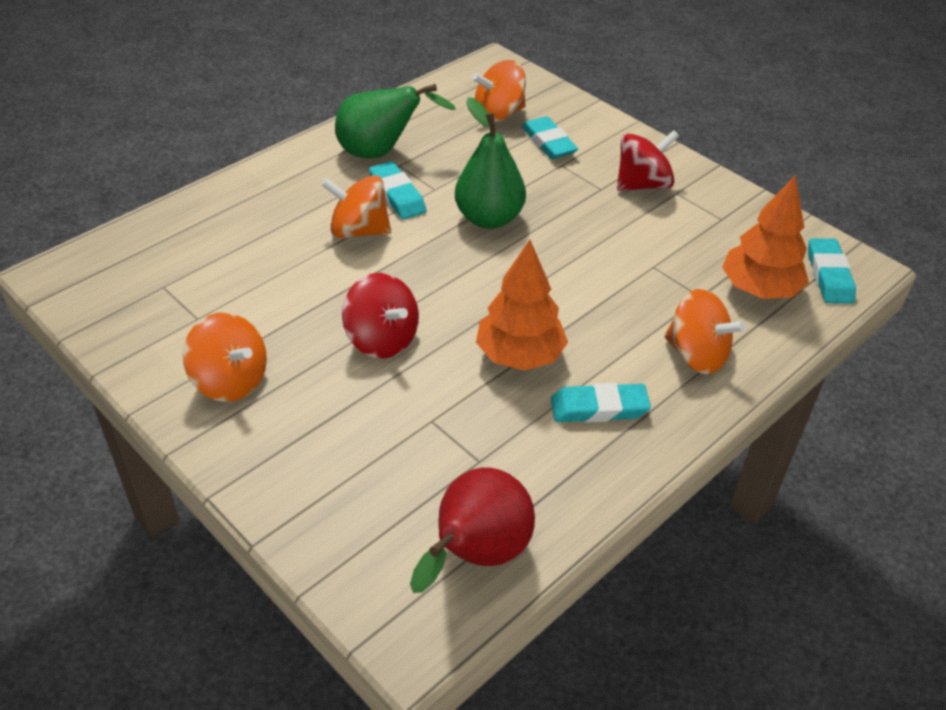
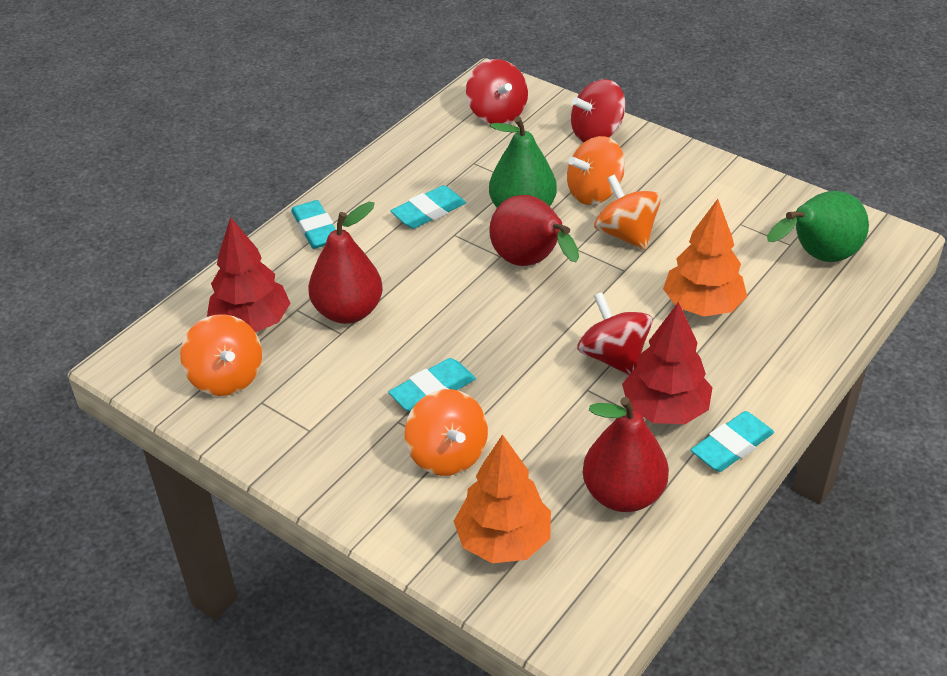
red pear: 1 -> 3
red spinning top: 2 -> 3
red tree: 0 -> 2

